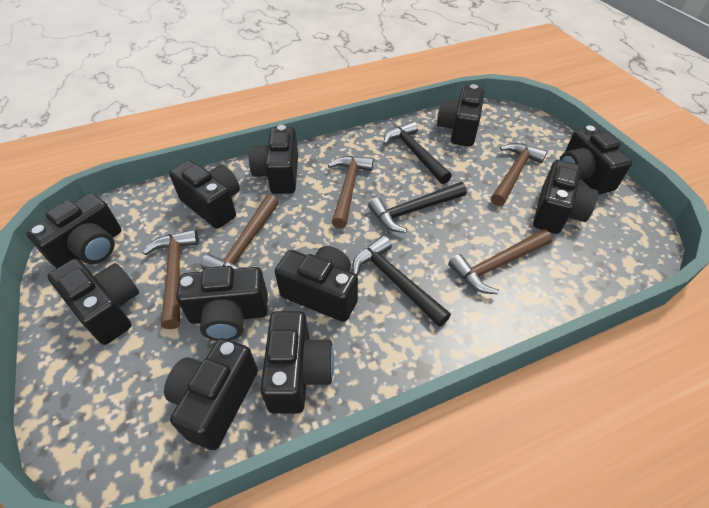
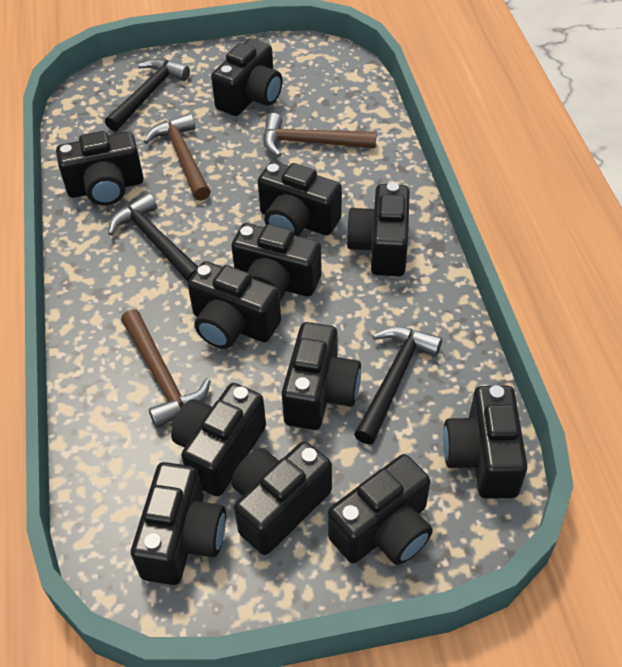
black camera: 11 -> 12
brown hammer: 5 -> 3

